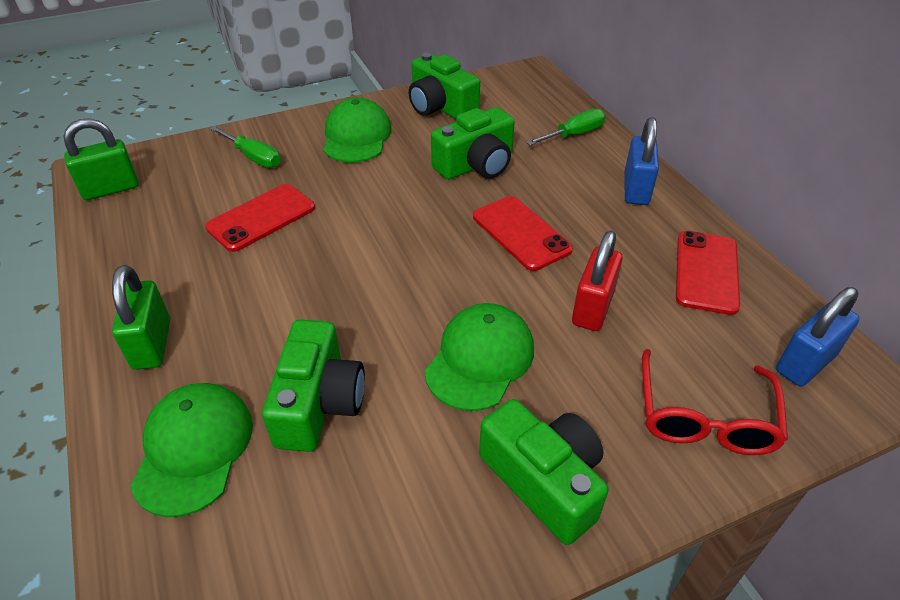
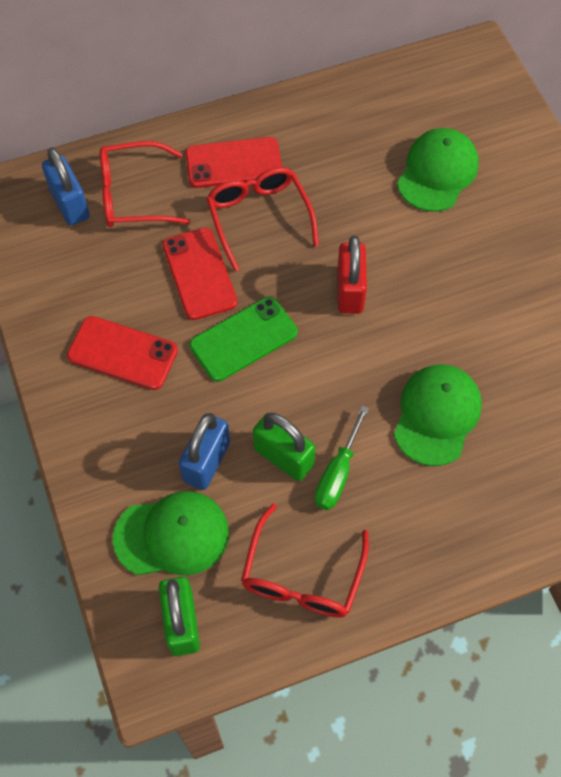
green camera: 4 -> 0
green phone: 0 -> 1
green screwdriver: 2 -> 1
red glasses: 1 -> 3

